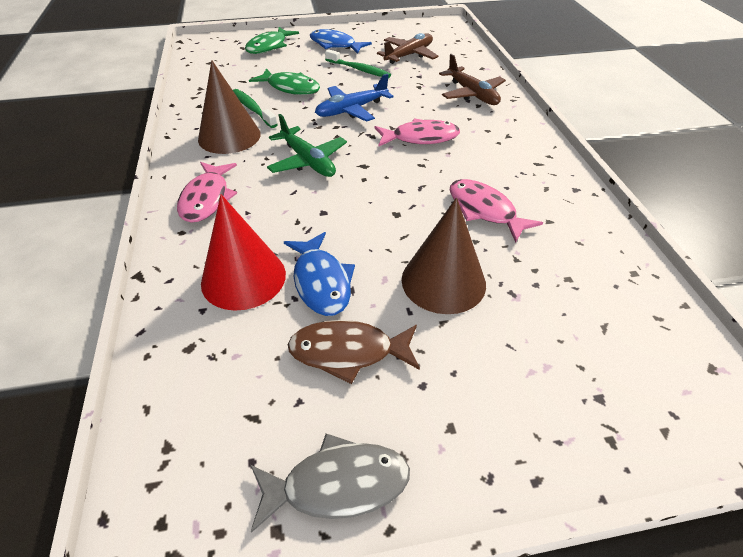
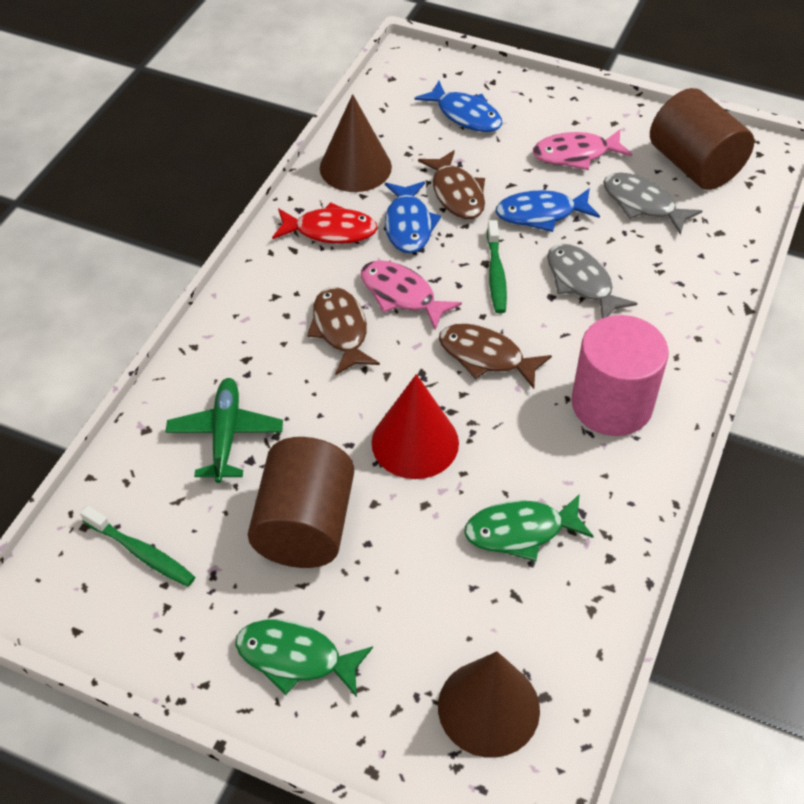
blue fish: 2 -> 3
blue plane: 1 -> 0
brown cylinder: 0 -> 2
brown fish: 1 -> 3
brown plane: 2 -> 0
grey fish: 1 -> 2
pink cylinder: 0 -> 1
pink fish: 3 -> 2
red fish: 0 -> 1

